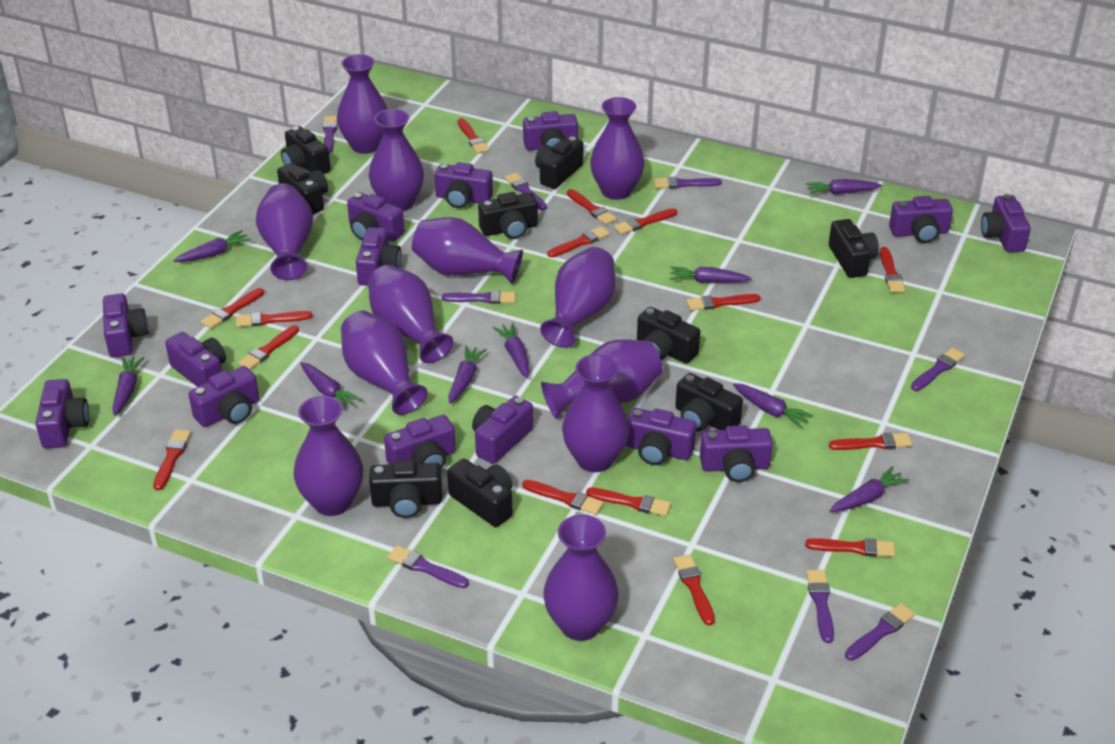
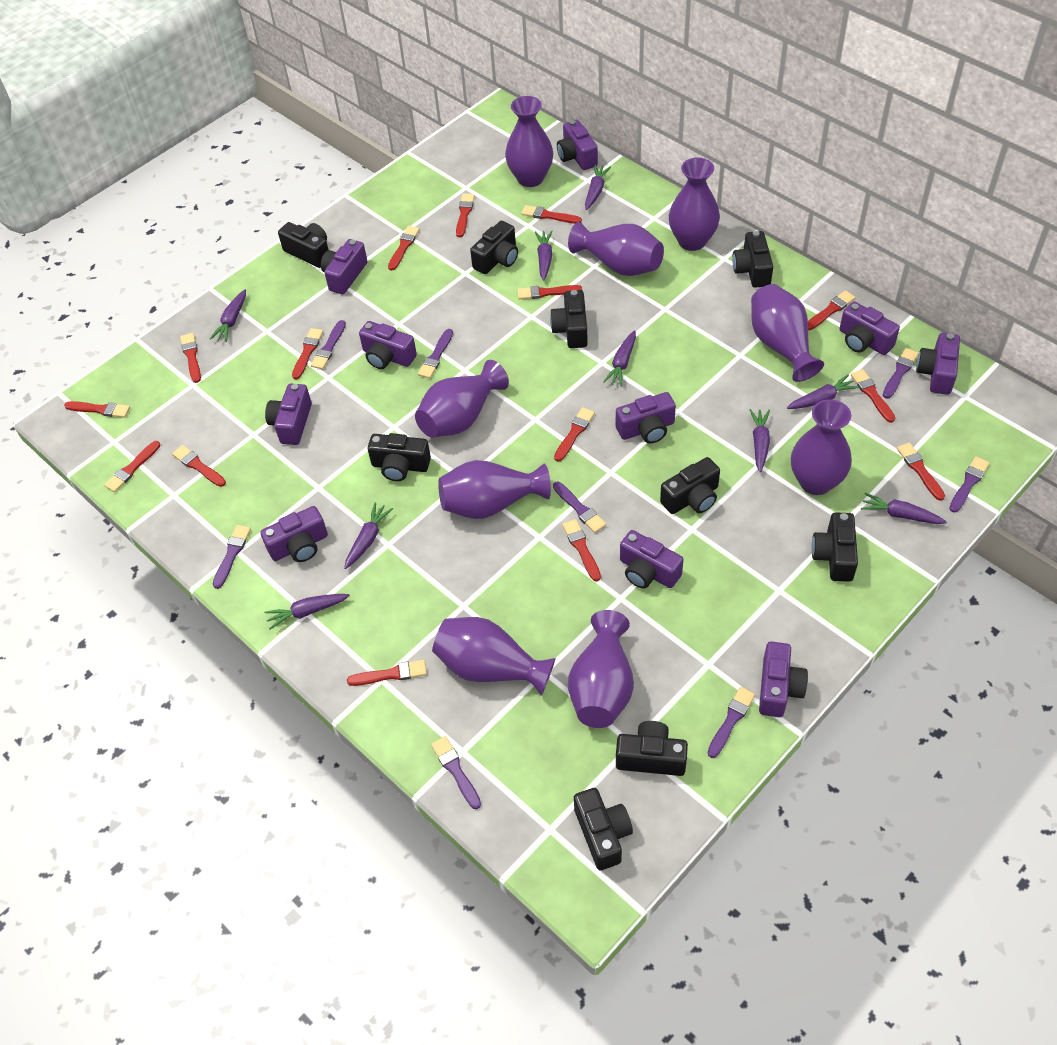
purple camera: 14 -> 10
purple vase: 12 -> 9

